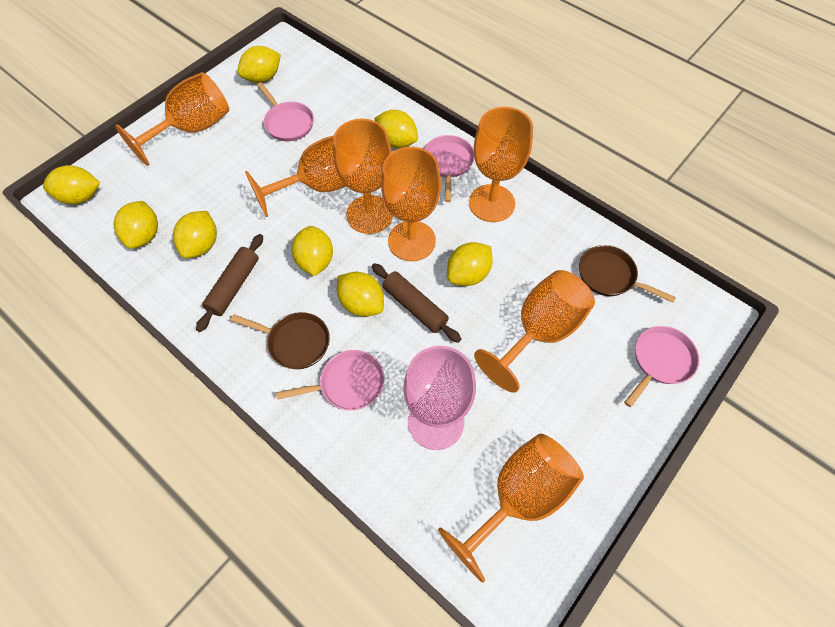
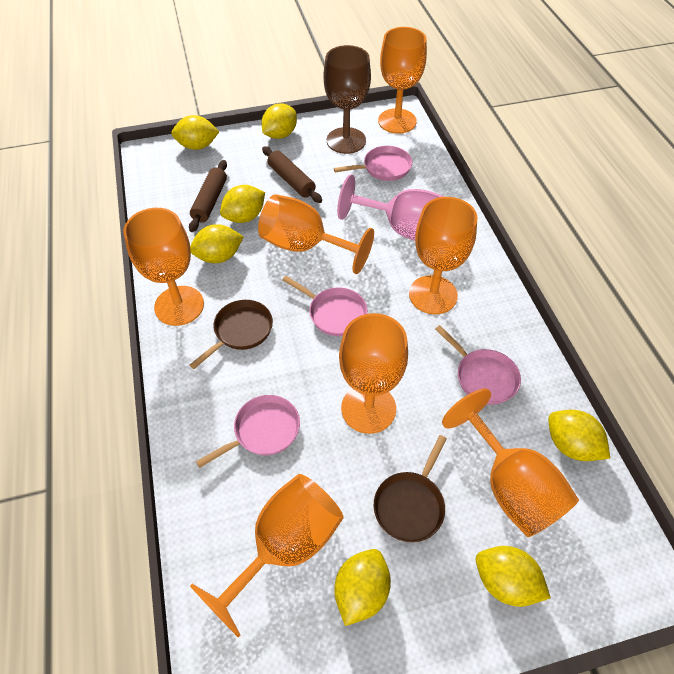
brown goblet: 0 -> 1
yellow lemon: 8 -> 7

